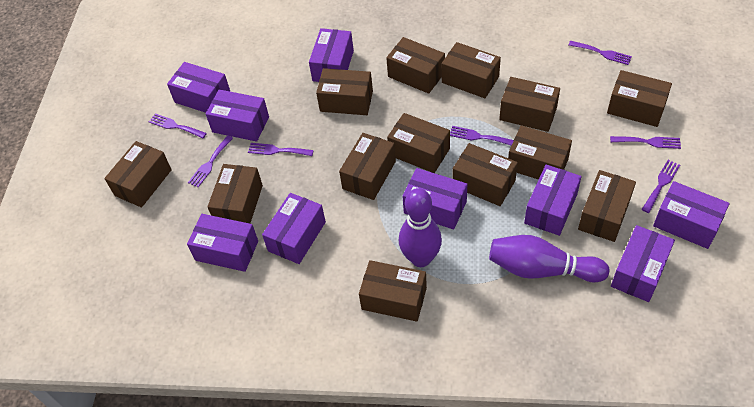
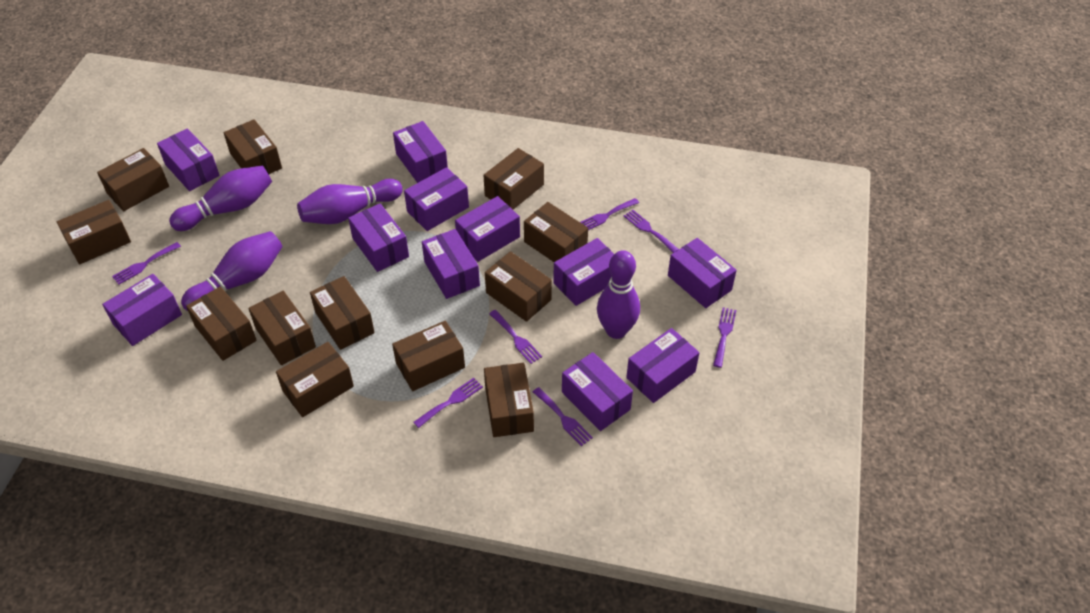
brown box: 13 -> 12
purple bowling pin: 2 -> 4
purple box: 9 -> 11

